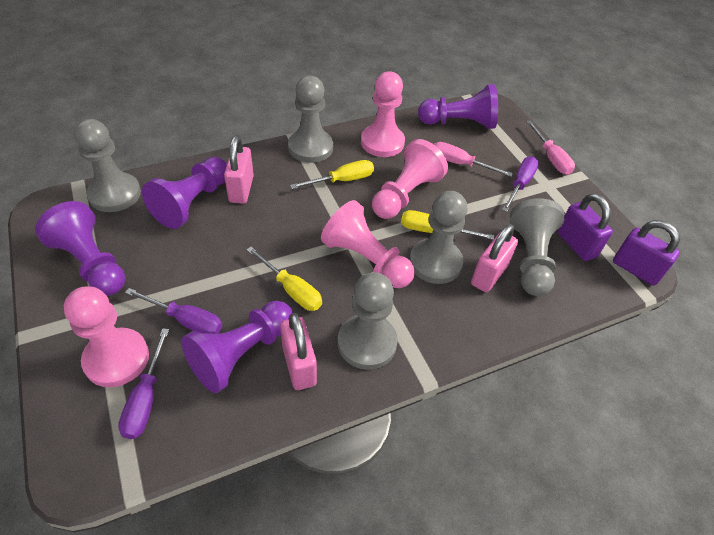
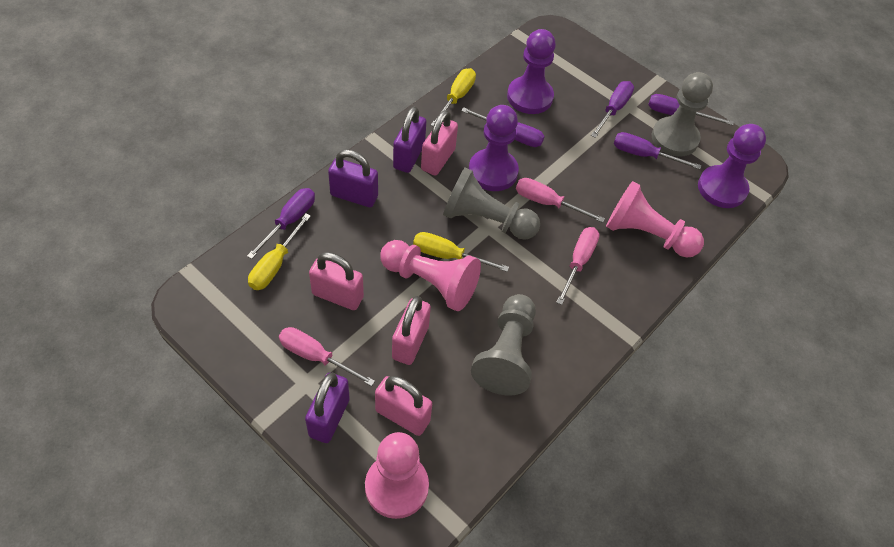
grey pawn: 5 -> 3
pink padlock: 3 -> 4
pink pawn: 4 -> 3
pink screwdriver: 2 -> 3
purple padlock: 2 -> 3
purple pawn: 4 -> 3
purple screwdriver: 3 -> 5

